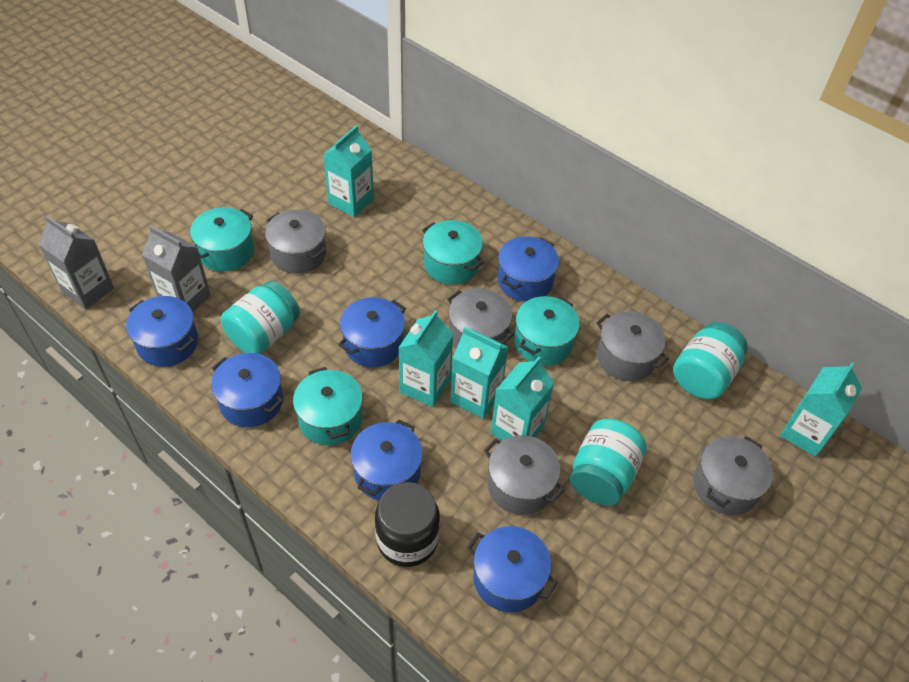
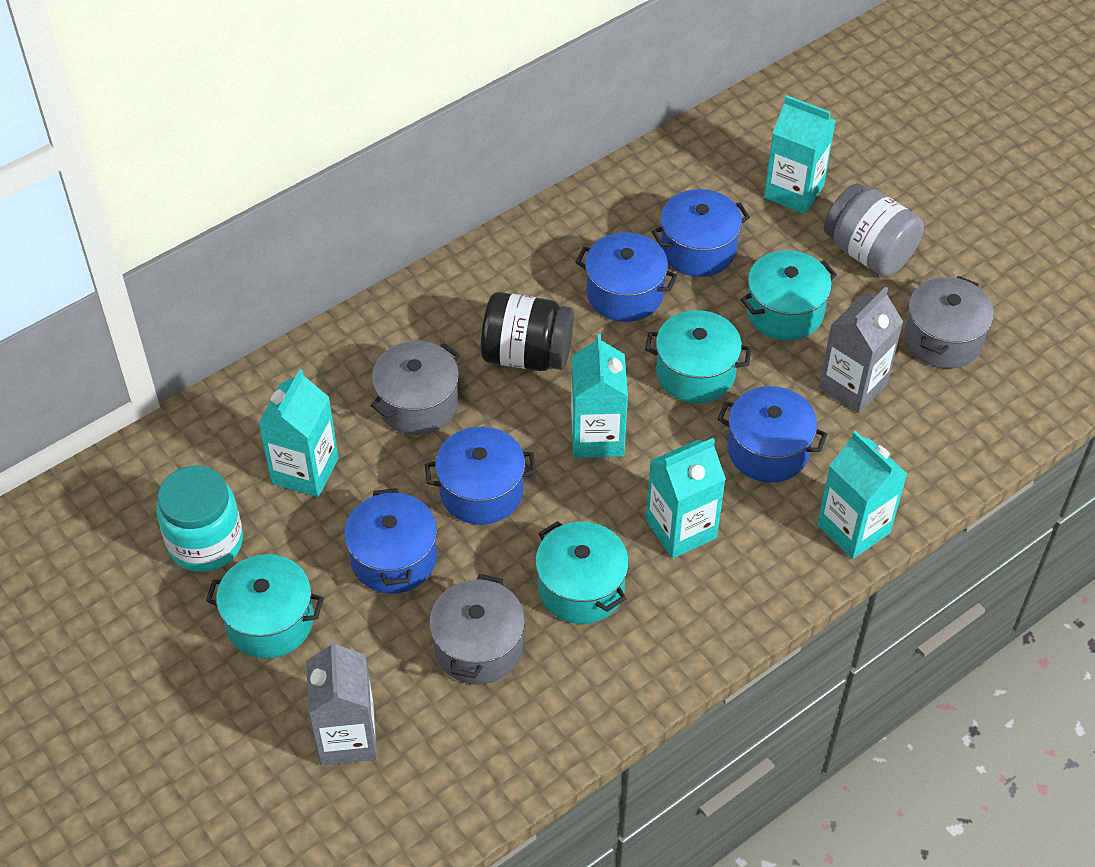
blue pot: 6 -> 5
grey jar: 0 -> 1
grey pot: 5 -> 3
turquoise jar: 3 -> 1

